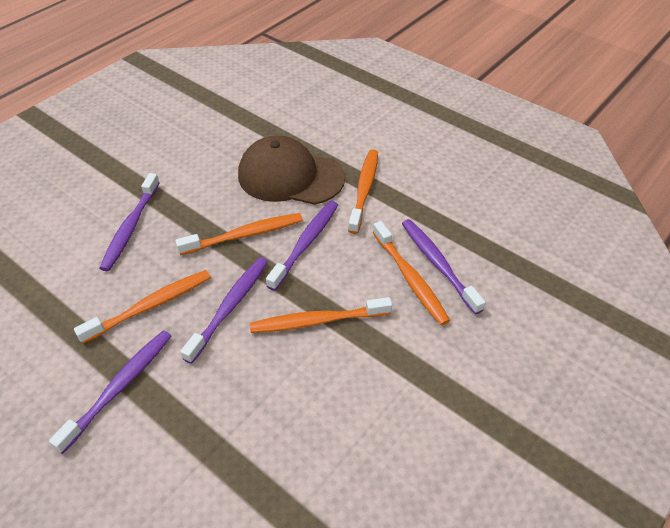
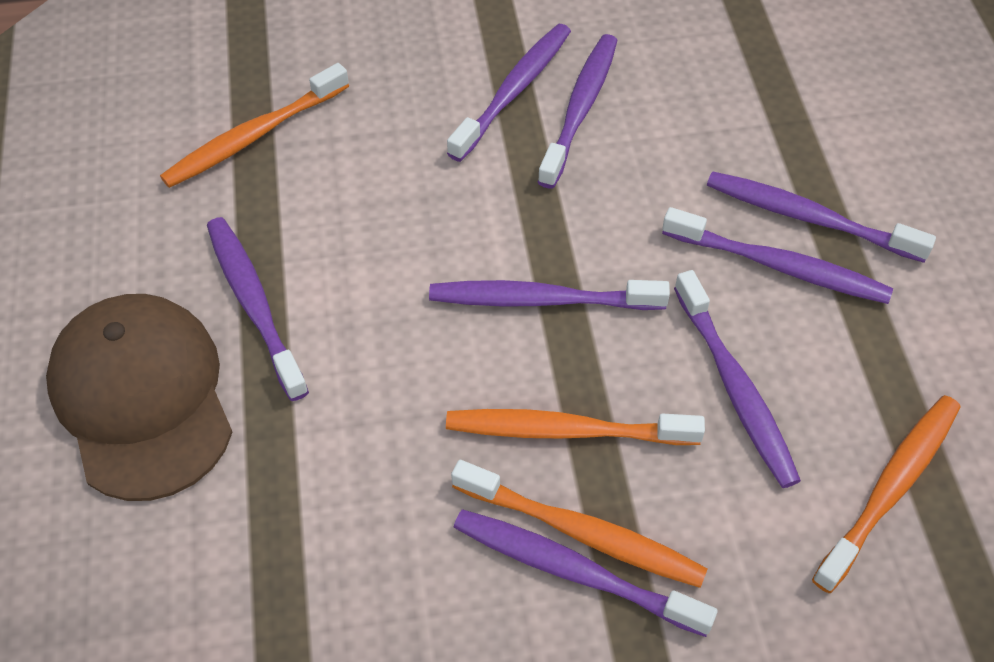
orange toothbrush: 5 -> 4
purple toothbrush: 5 -> 8

